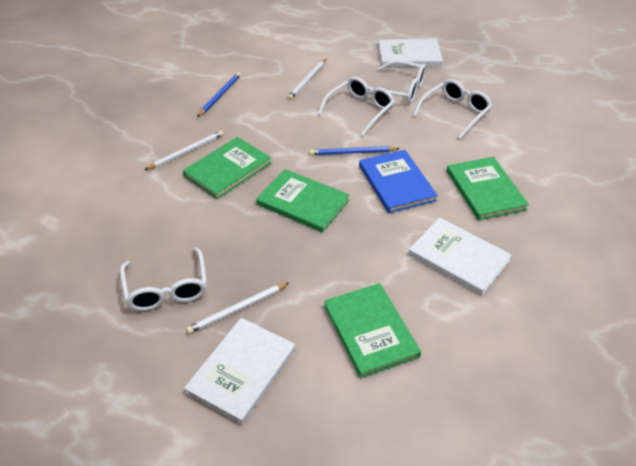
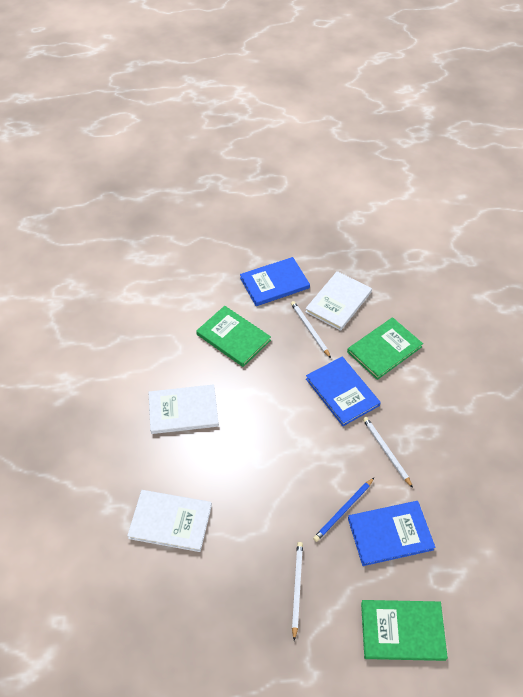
blue book: 1 -> 3
blue pencil: 2 -> 1
green book: 4 -> 3
white glasses: 4 -> 0

